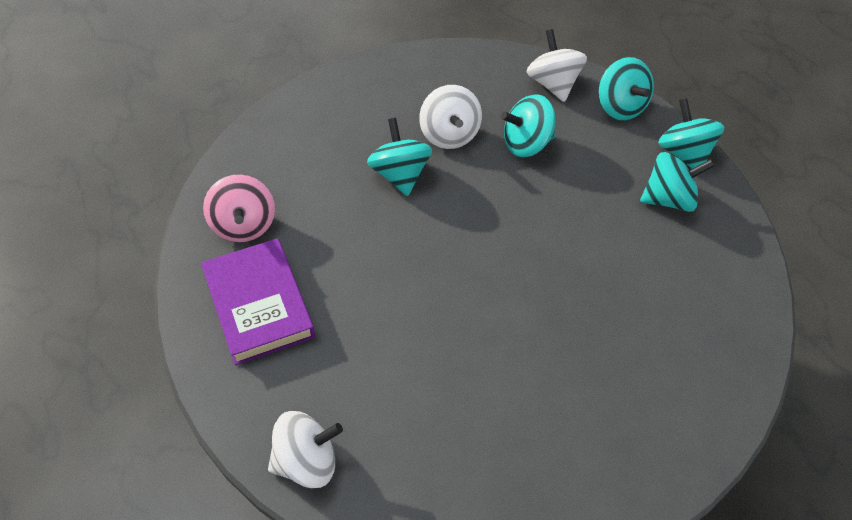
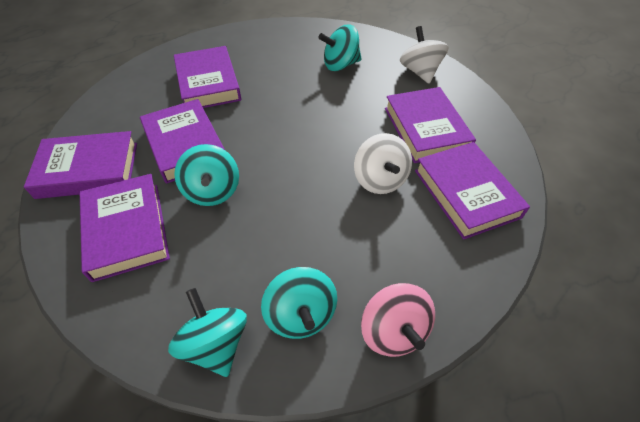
purple book: 1 -> 6
turquoise spinning top: 5 -> 4
white spinning top: 3 -> 2

